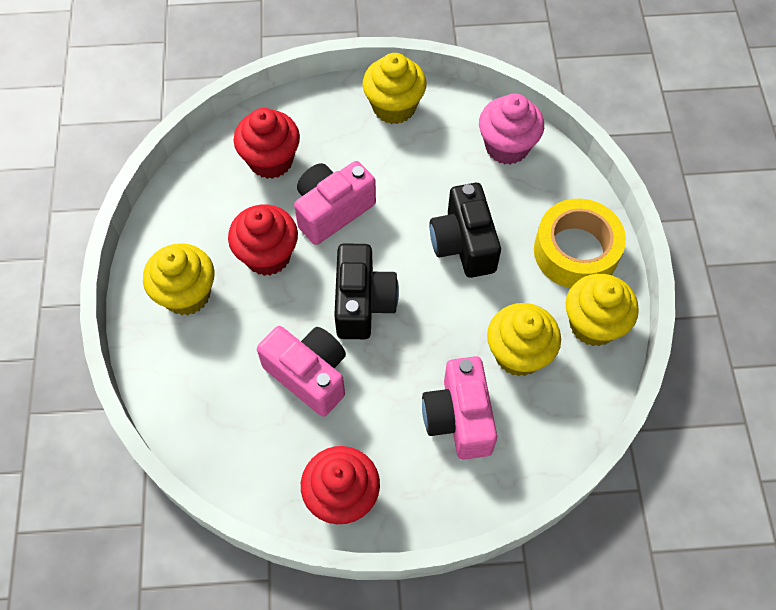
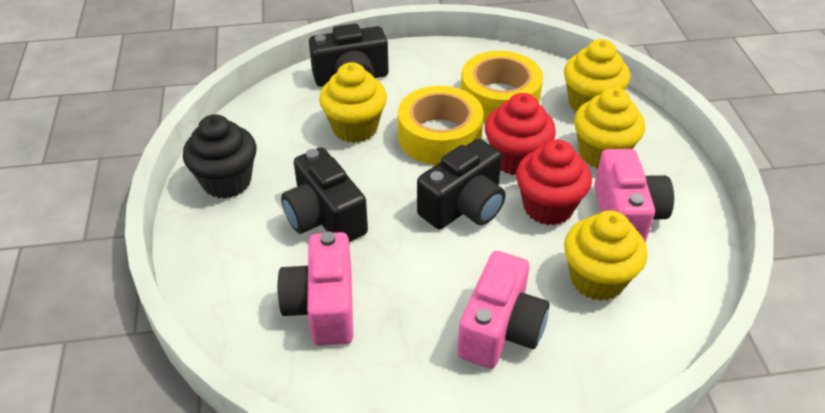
black camera: 2 -> 3
black cupcake: 0 -> 1
pink cupcake: 1 -> 0
red cupcake: 3 -> 2
yellow tape: 1 -> 2

